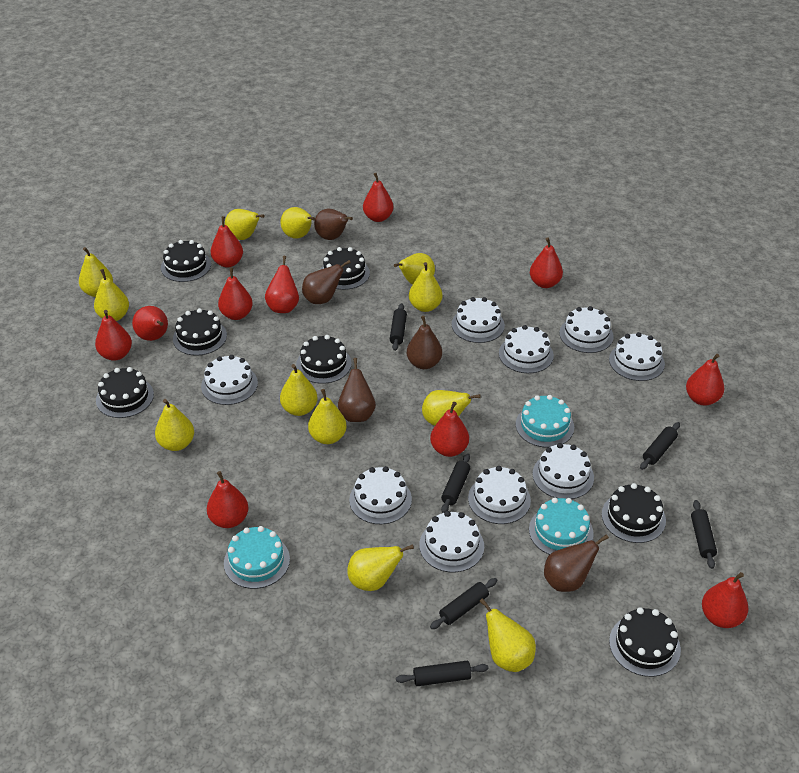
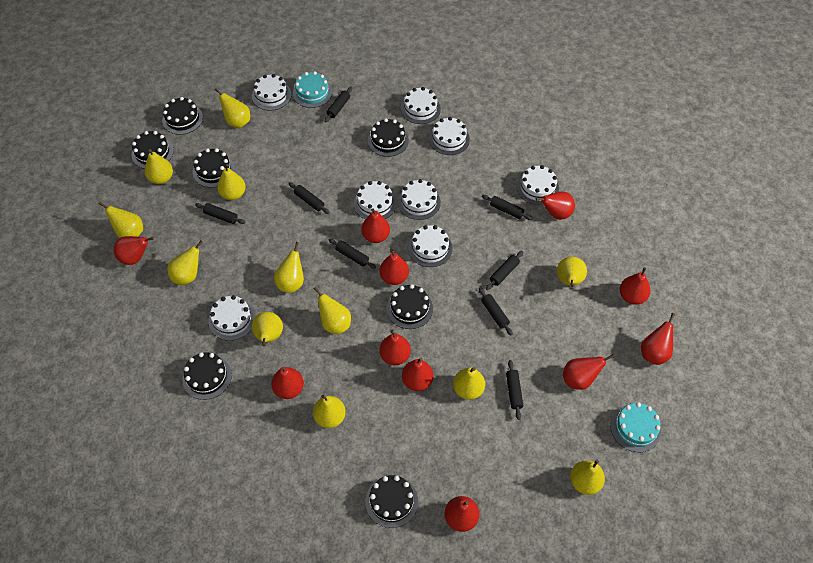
black rolling pin: 6 -> 8
brown pear: 5 -> 0
turquoise cake: 3 -> 2
white cake: 9 -> 8

